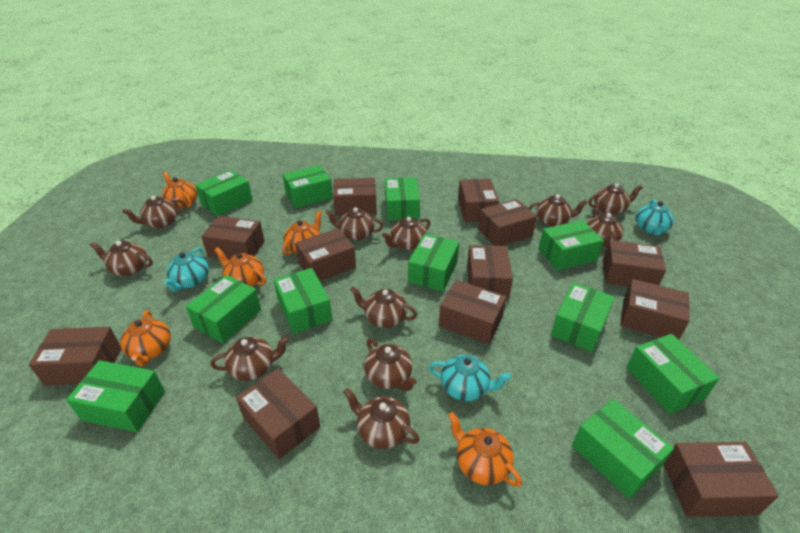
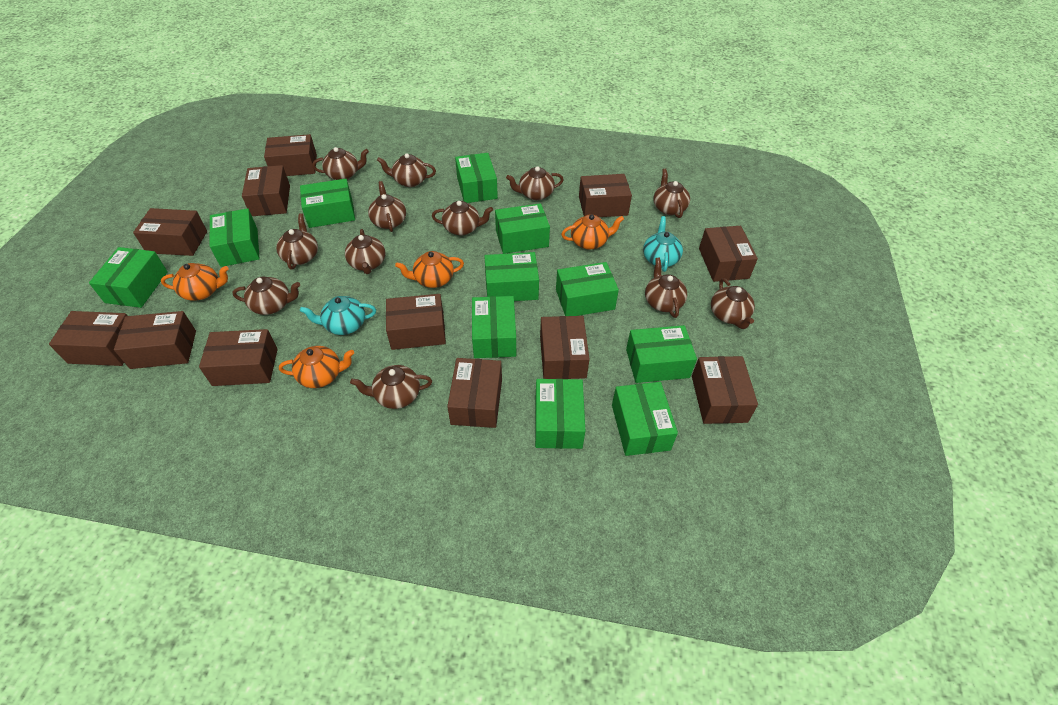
brown teapot: 11 -> 12
orange teapot: 5 -> 4
turquoise teapot: 3 -> 2

